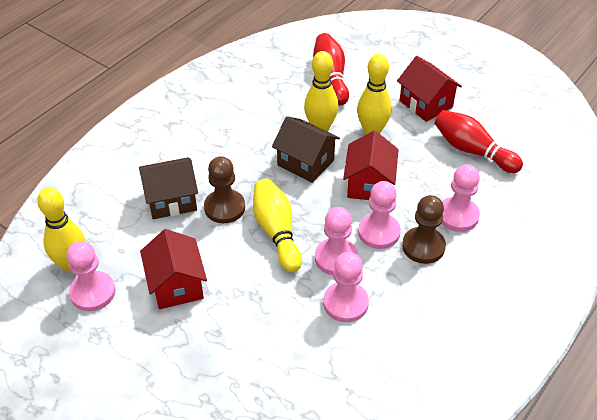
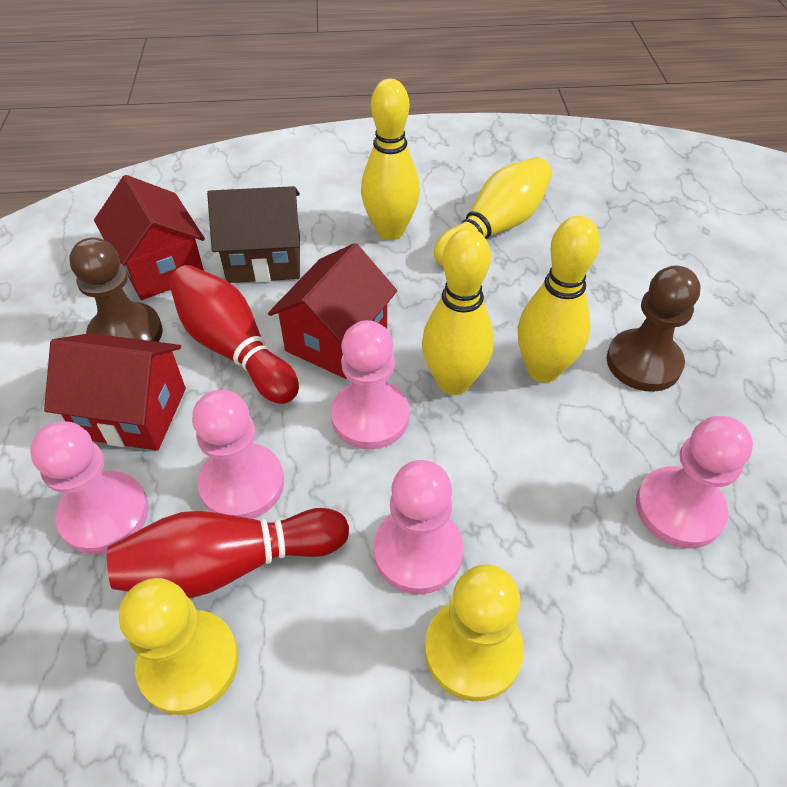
brown house: 2 -> 1
yellow pawn: 0 -> 2

